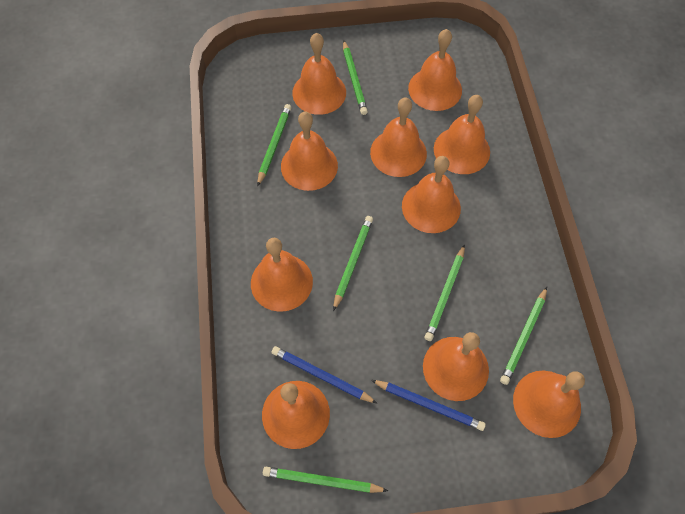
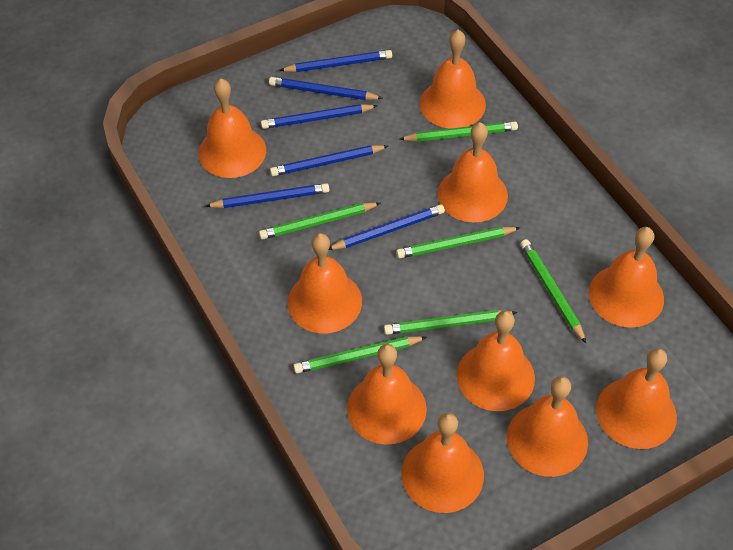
blue pencil: 2 -> 6

